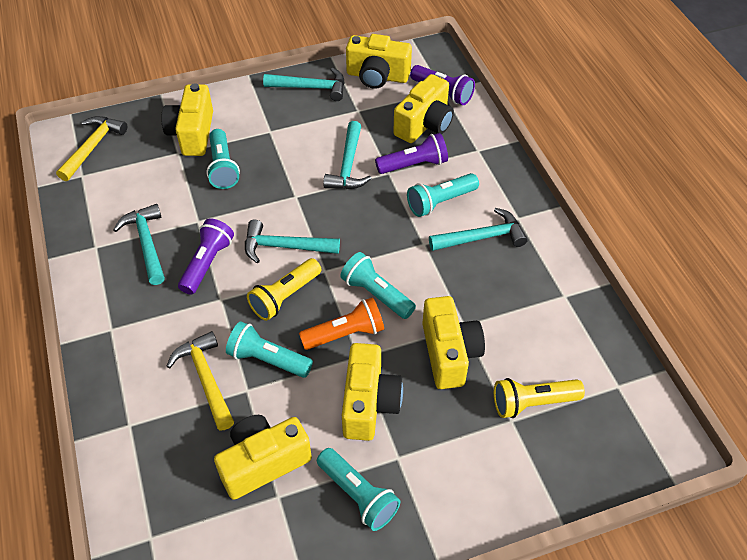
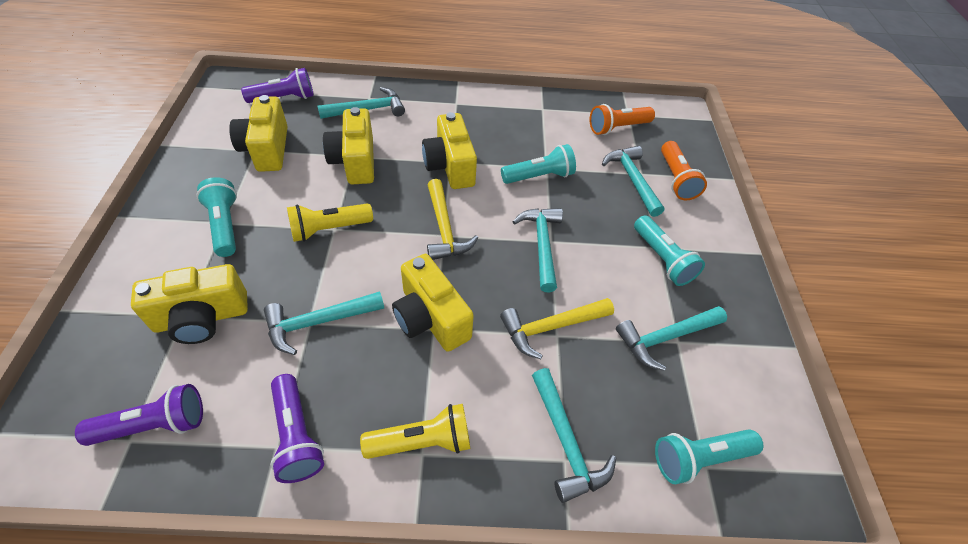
orange flashlight: 1 -> 2
turquoise flashlight: 5 -> 4
turquoise hammer: 5 -> 6
yellow camera: 6 -> 5

